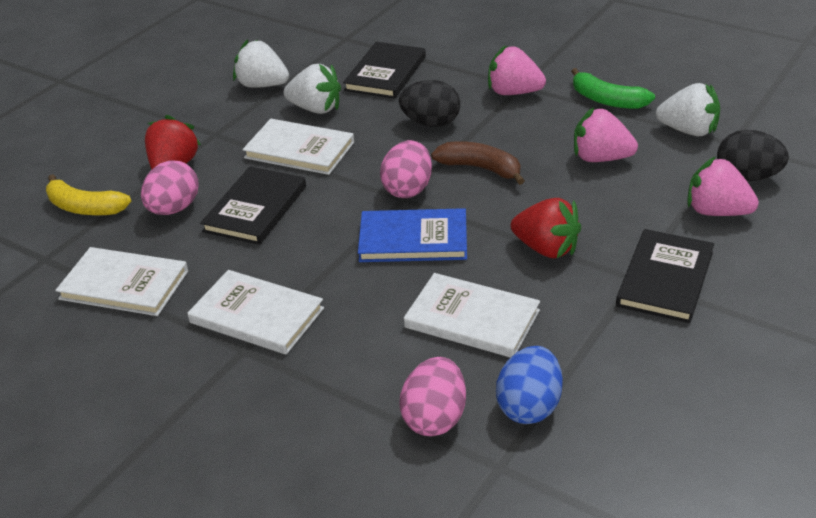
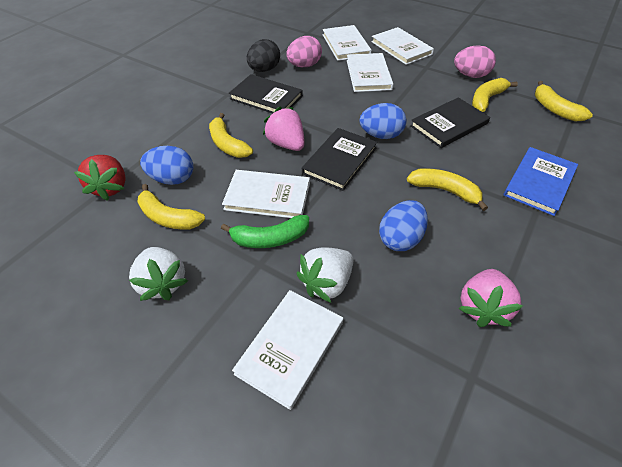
black egg: 2 -> 1
blue egg: 1 -> 3
brown banana: 1 -> 0
pink egg: 3 -> 2
pink strawberry: 3 -> 2
red strawberry: 2 -> 1
white book: 4 -> 5
white strawberry: 3 -> 2
yellow banana: 1 -> 5

